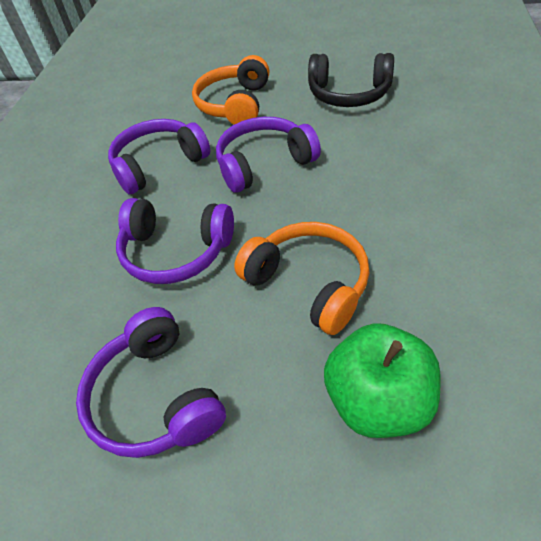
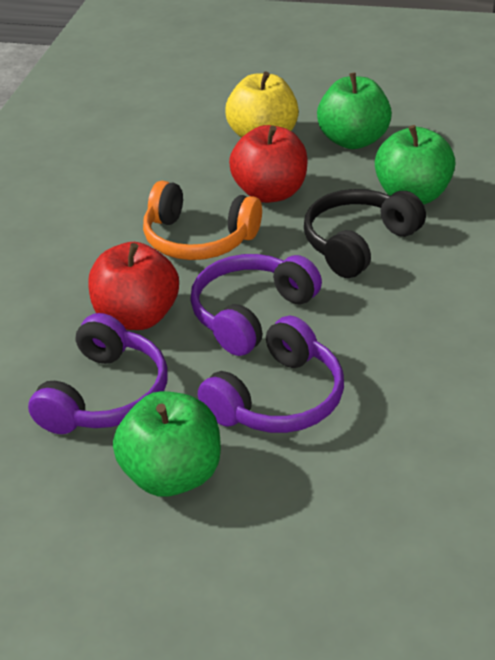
green apple: 1 -> 3
orange headphones: 2 -> 1
purple headphones: 4 -> 3
red apple: 0 -> 2
yellow apple: 0 -> 1

